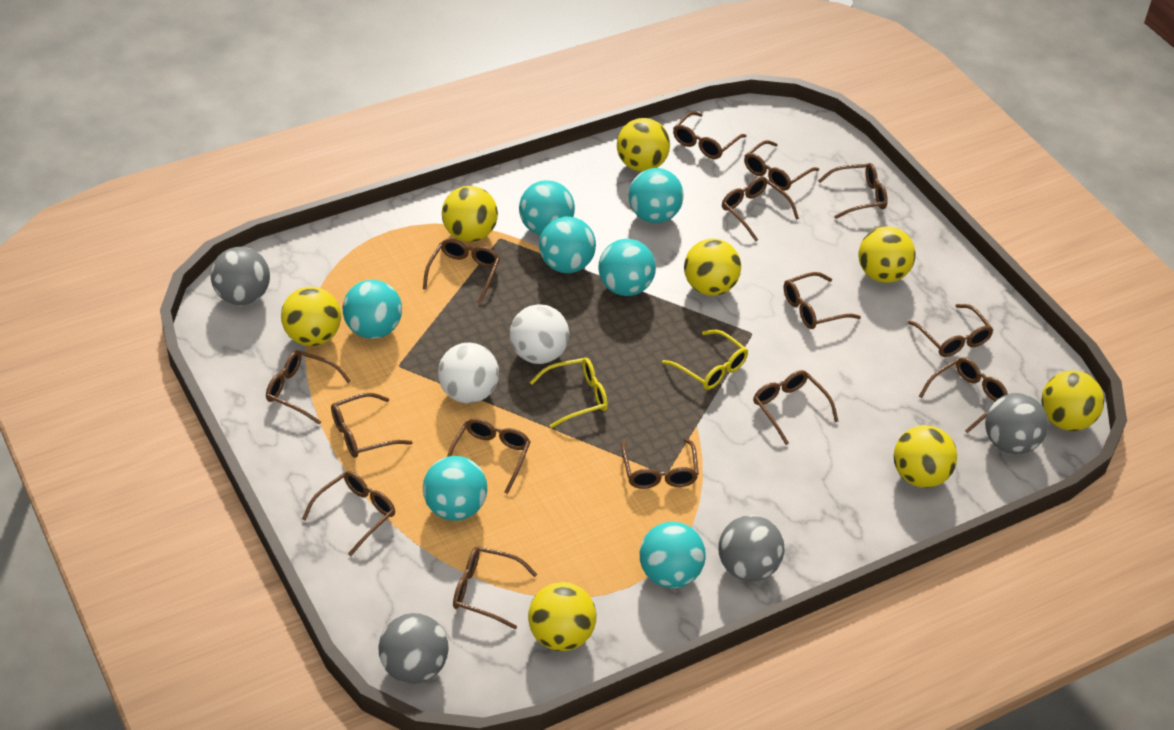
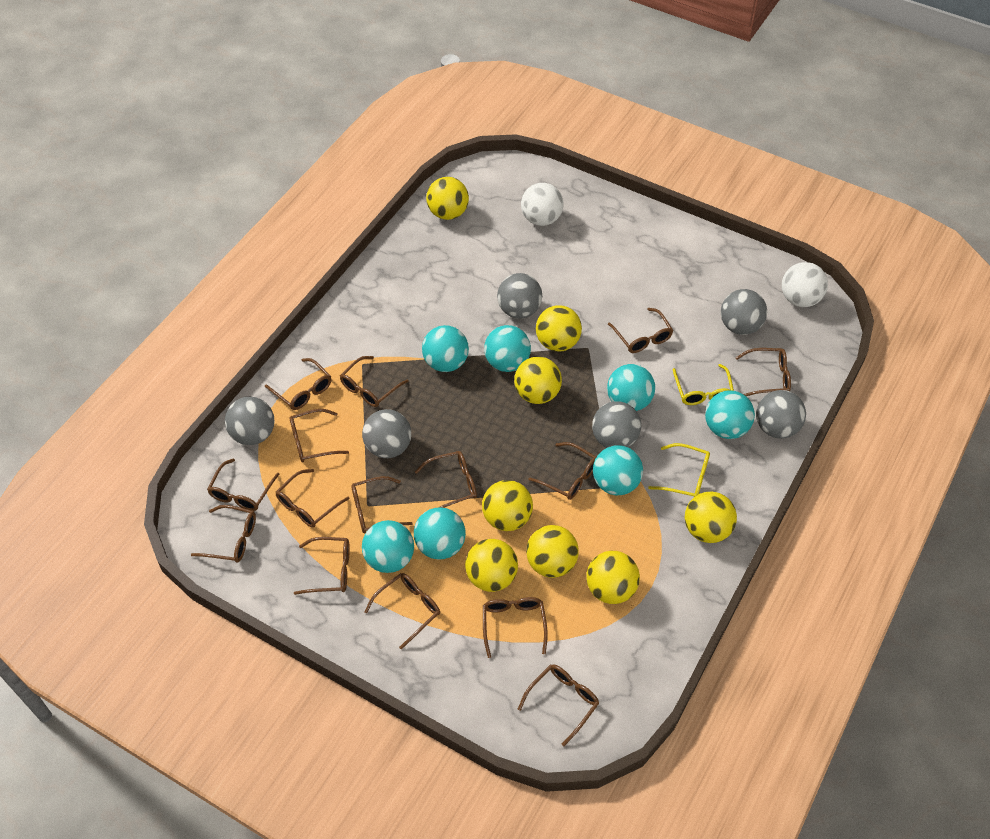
grey ball: 4 -> 6

